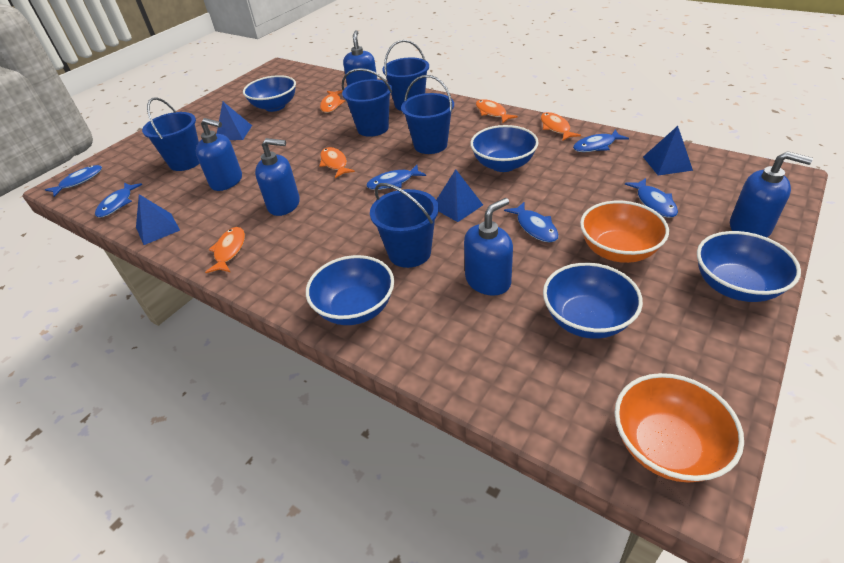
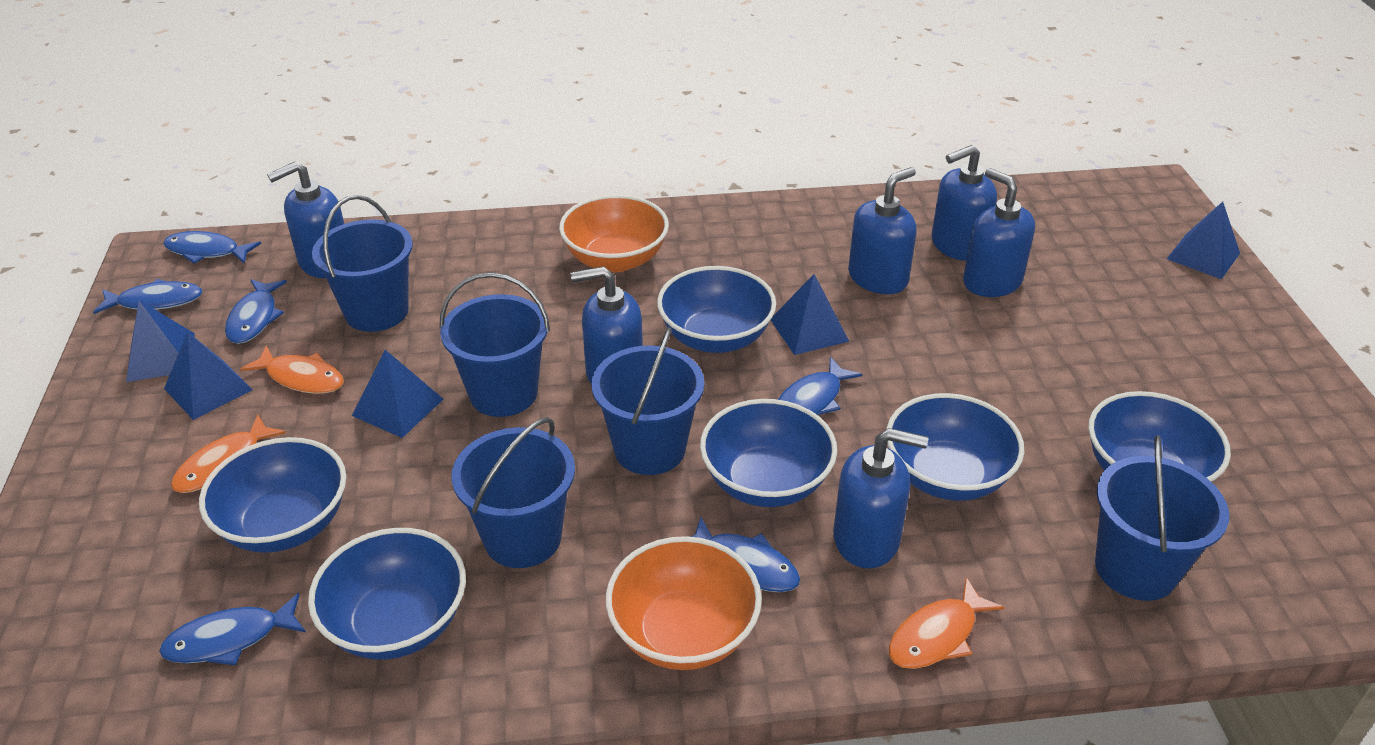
blue bowl: 5 -> 6
blue pyramid: 4 -> 5
blue soap dispenser: 5 -> 6
orange fish: 5 -> 3

